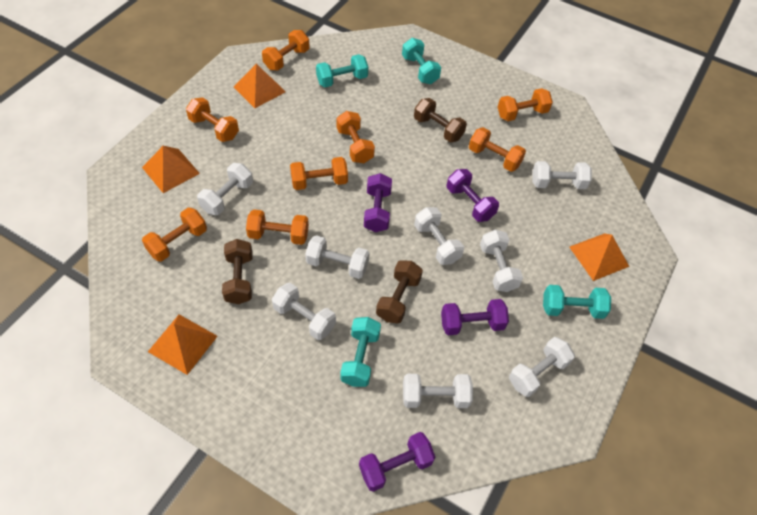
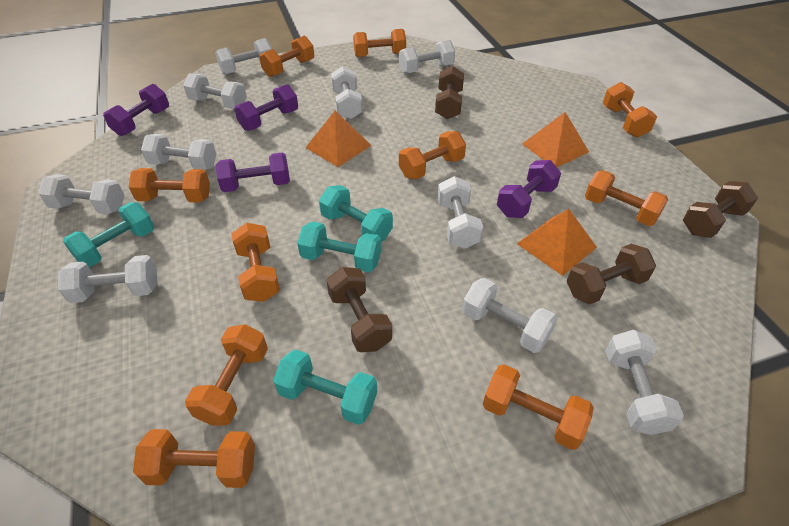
brown dumbbell: 3 -> 4
orange dumbbell: 8 -> 10
orange pyramid: 4 -> 3
white dumbbell: 8 -> 10

